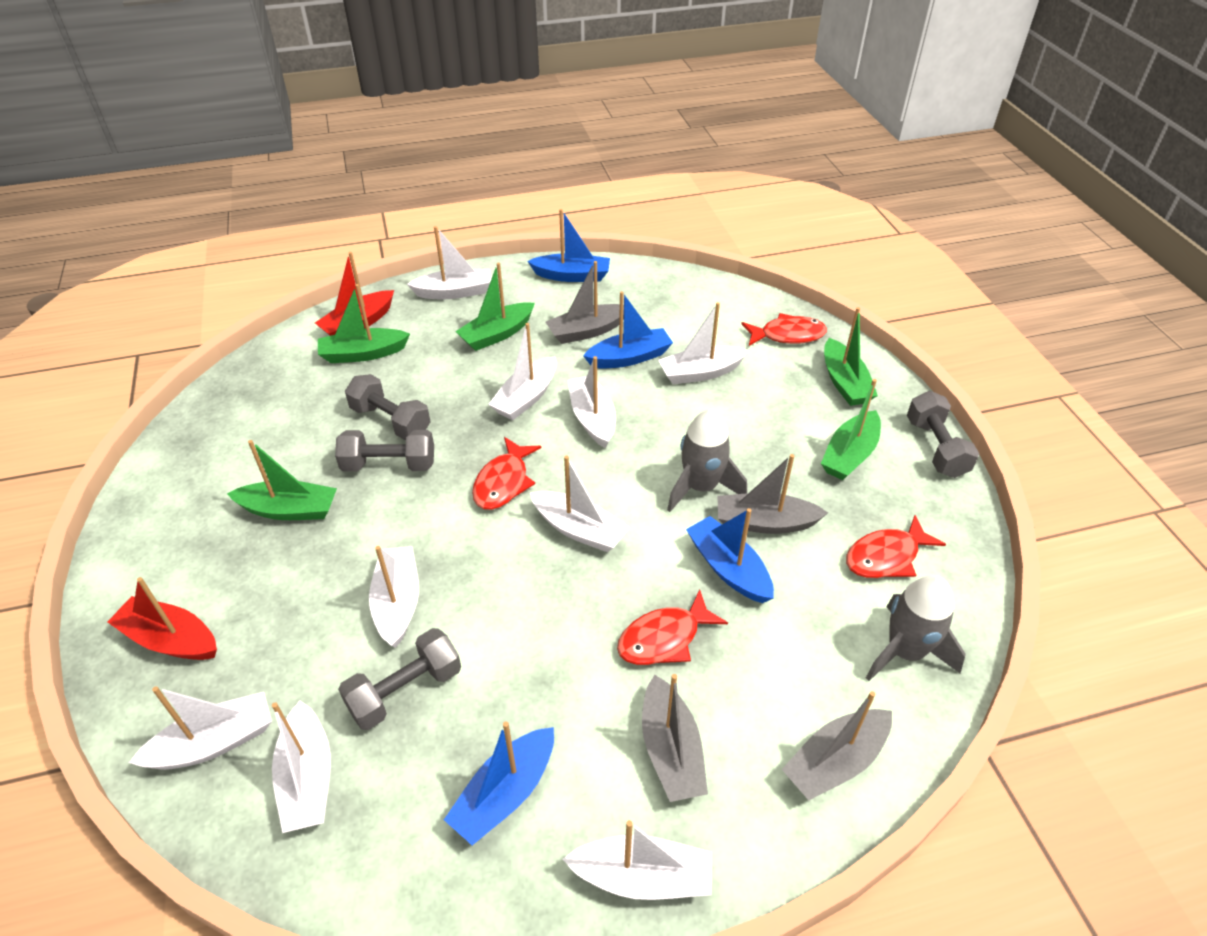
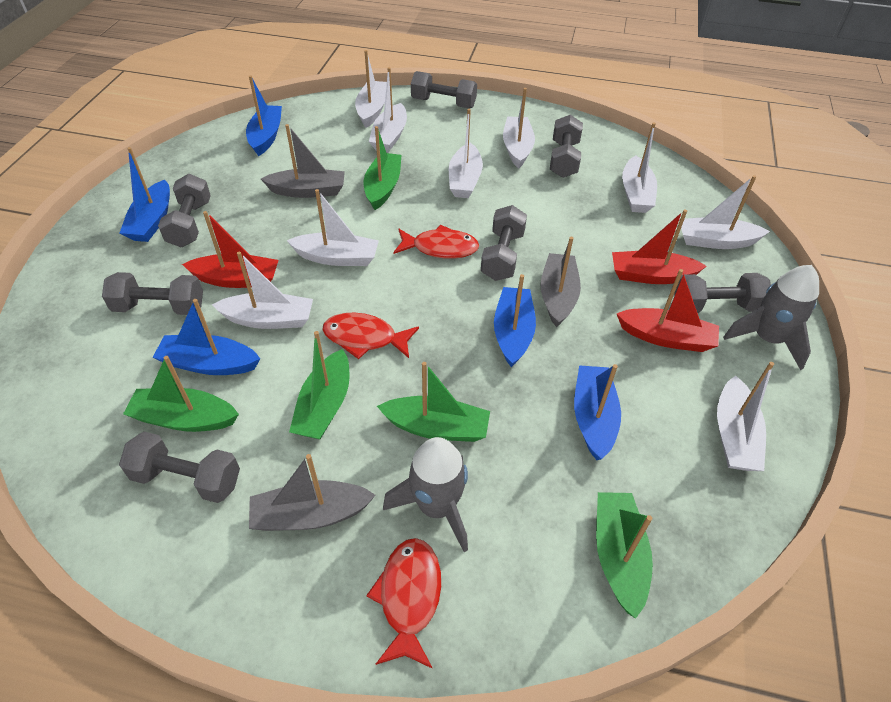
blue boat: 4 -> 5
grey boat: 4 -> 3
grey dumbbell: 4 -> 7
red boat: 2 -> 3
red fish: 4 -> 3

